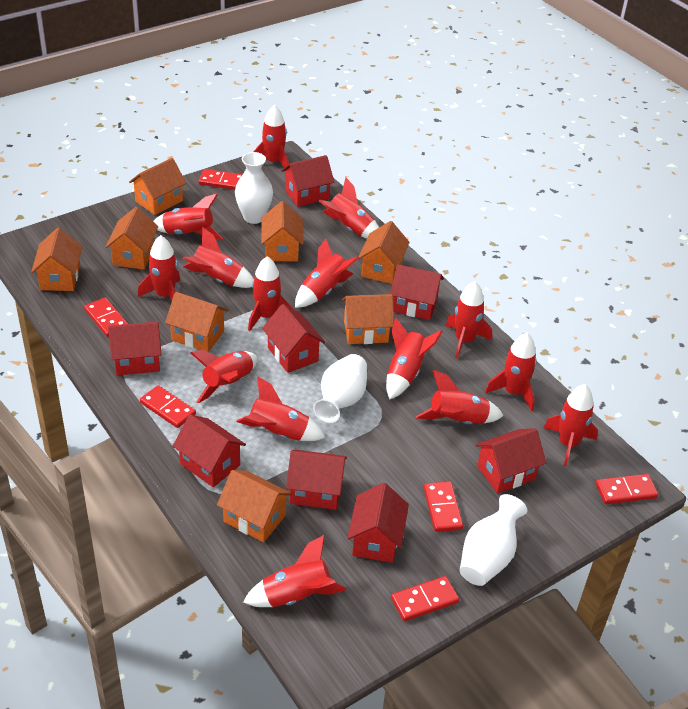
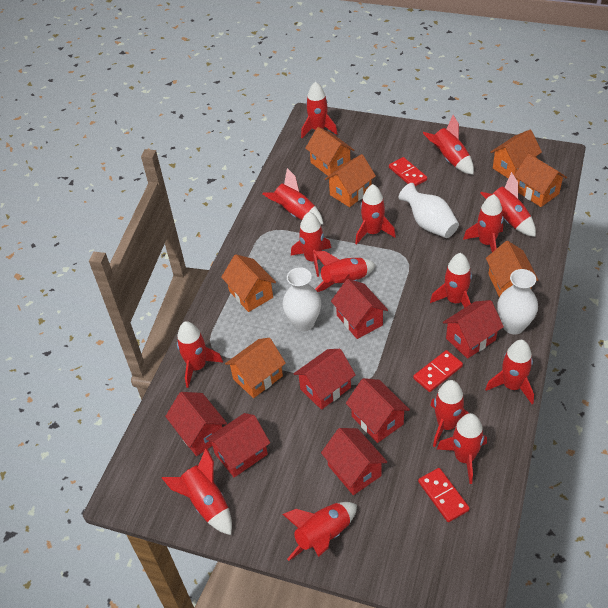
orange house: 8 -> 7
red domino: 6 -> 3
red house: 8 -> 7

